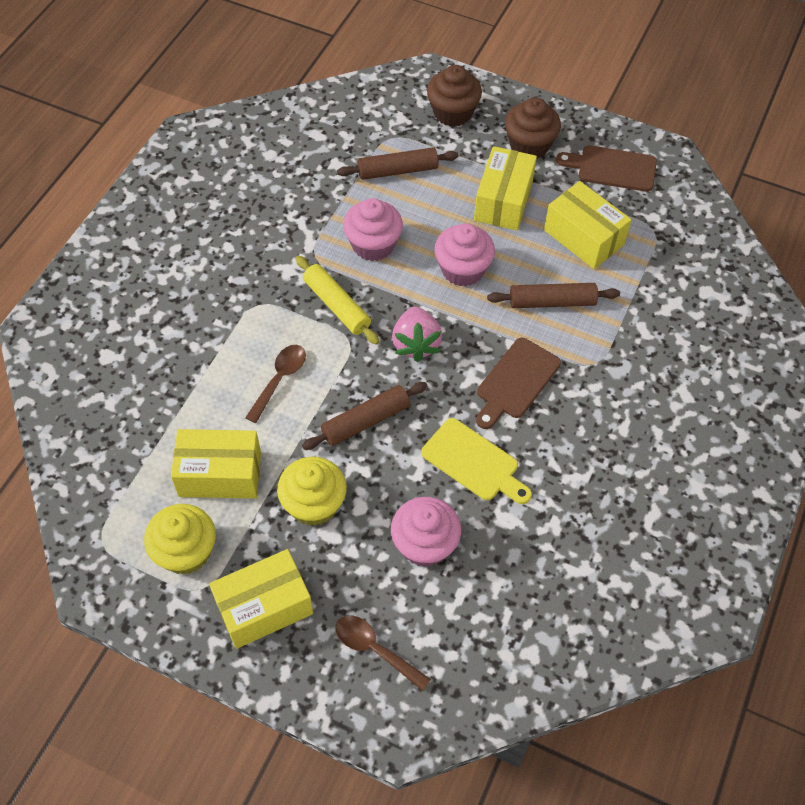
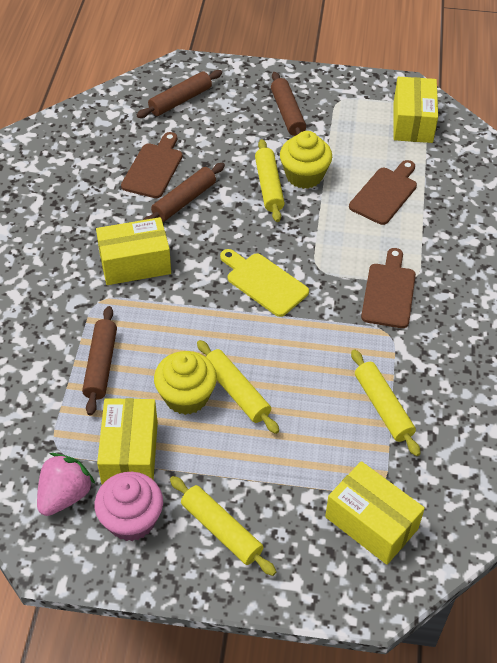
brown cupcake: 2 -> 0
brown cutting board: 2 -> 3
brown rolling pin: 3 -> 4
brown spoon: 2 -> 0
pink cupcake: 3 -> 1
yellow rolling pin: 1 -> 4

